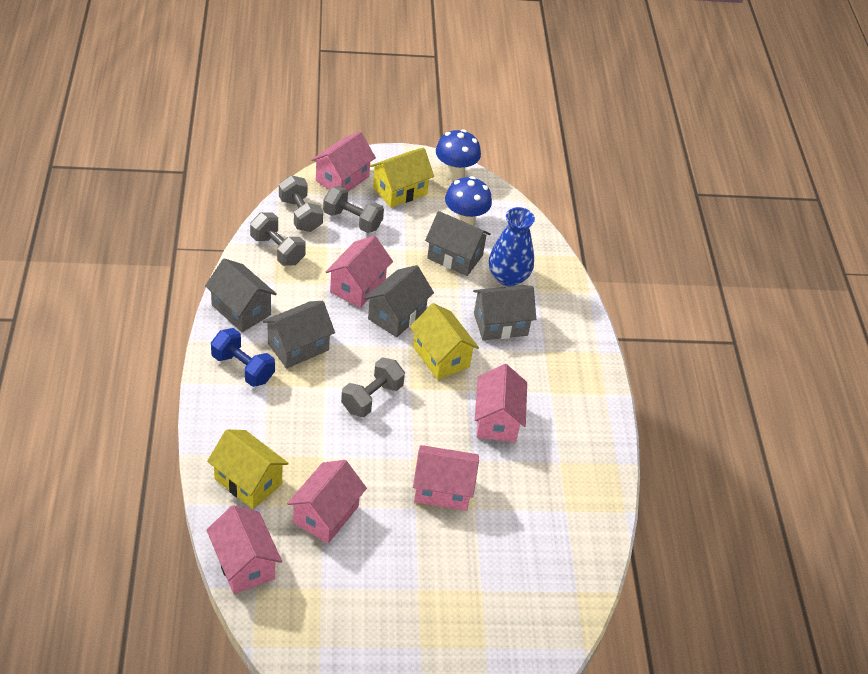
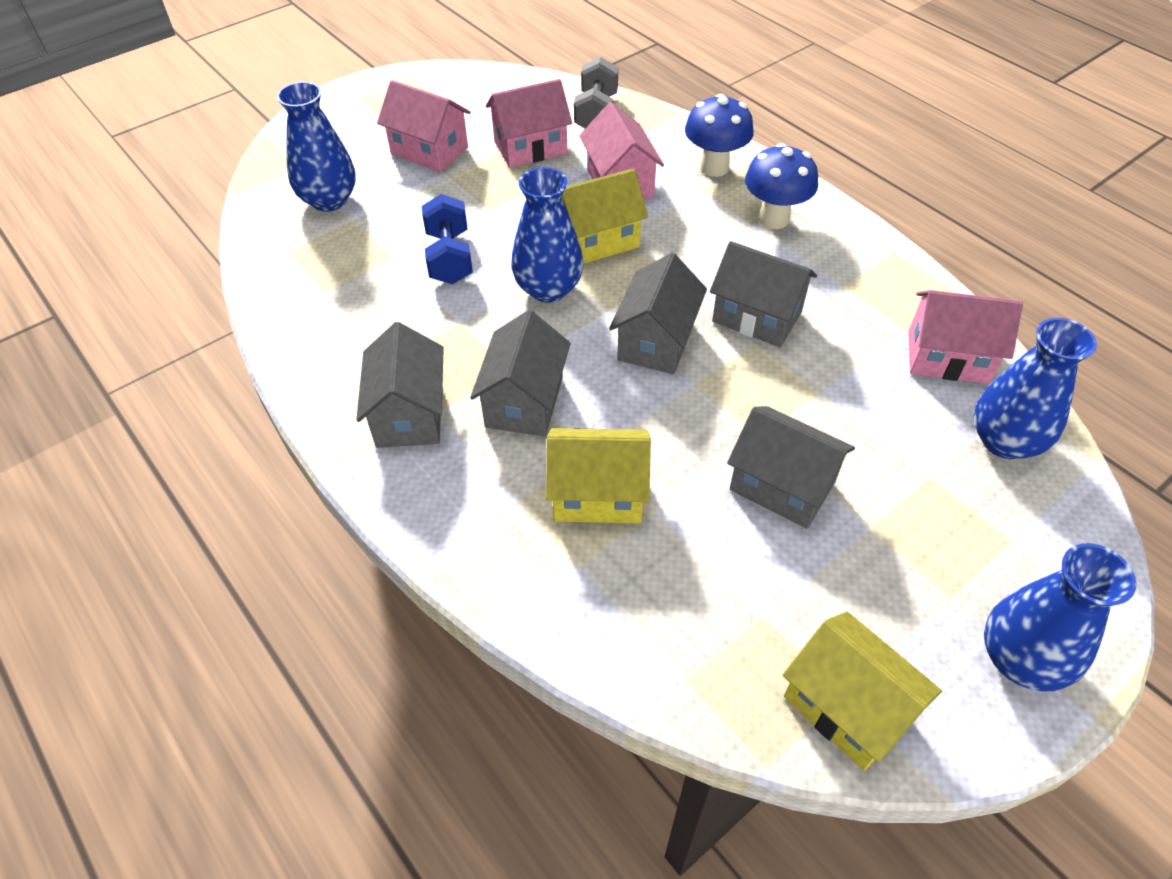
blue vase: 1 -> 4
grey dumbbell: 4 -> 1
pink house: 6 -> 4

